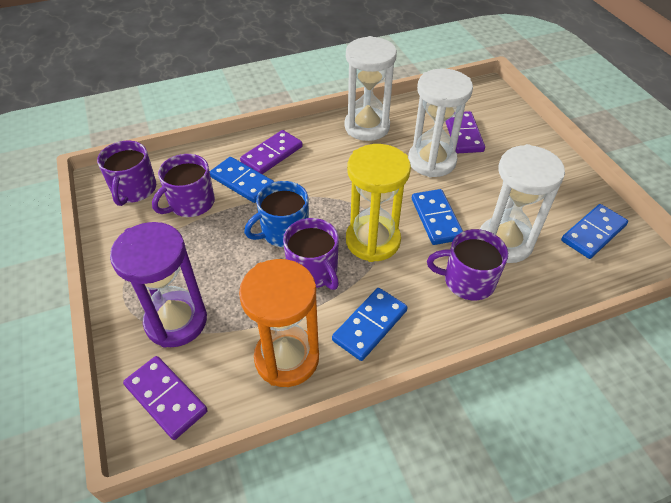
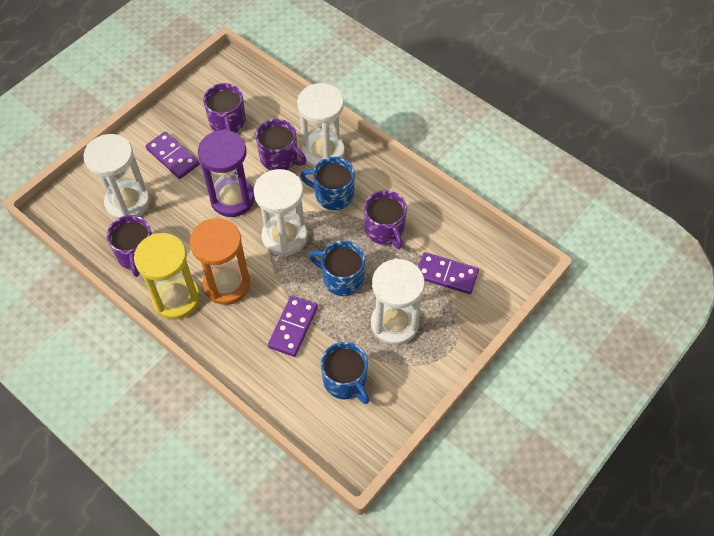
blue domino: 4 -> 0
blue mug: 1 -> 3
white hourglass: 3 -> 4

